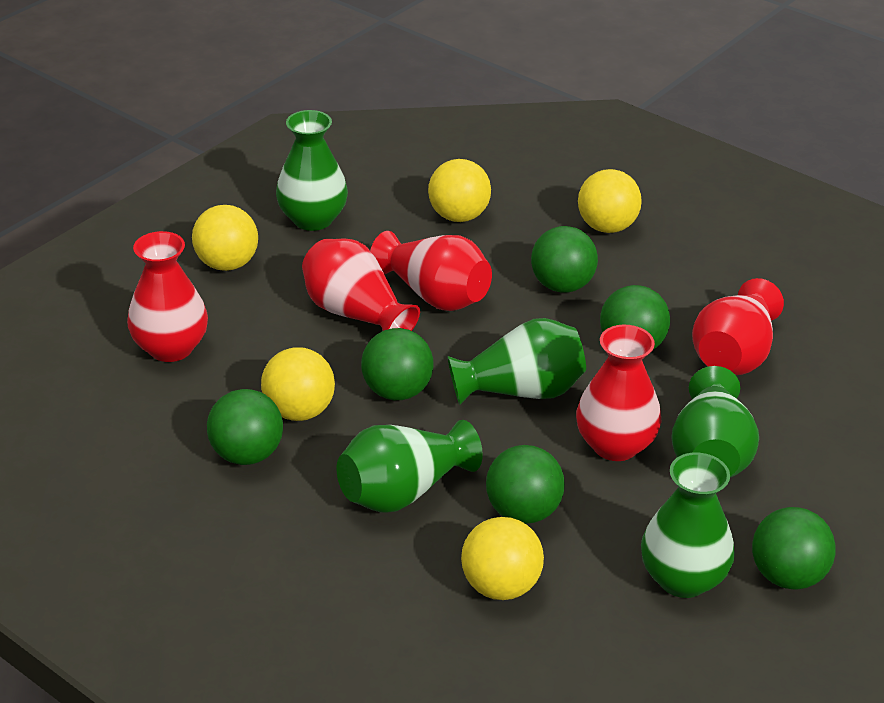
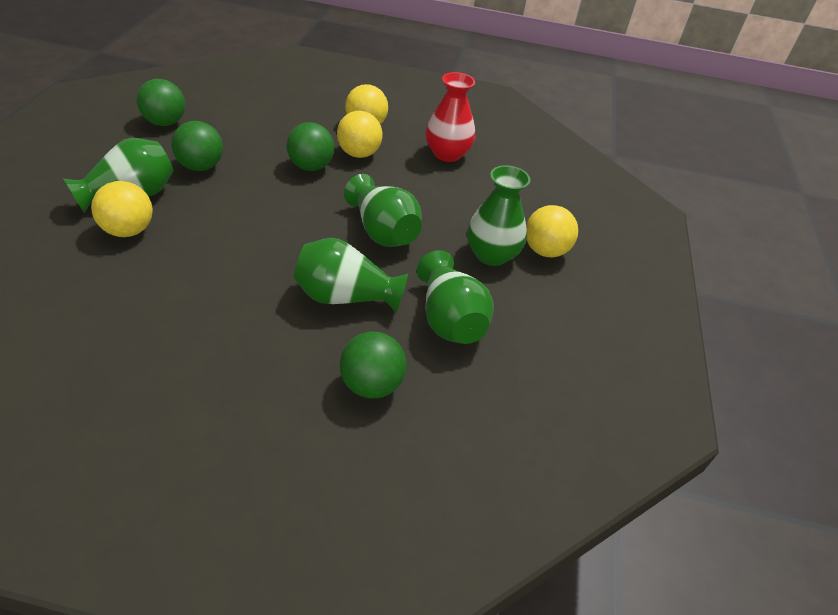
green ball: 6 -> 4
red vase: 5 -> 1
yellow ball: 5 -> 4

